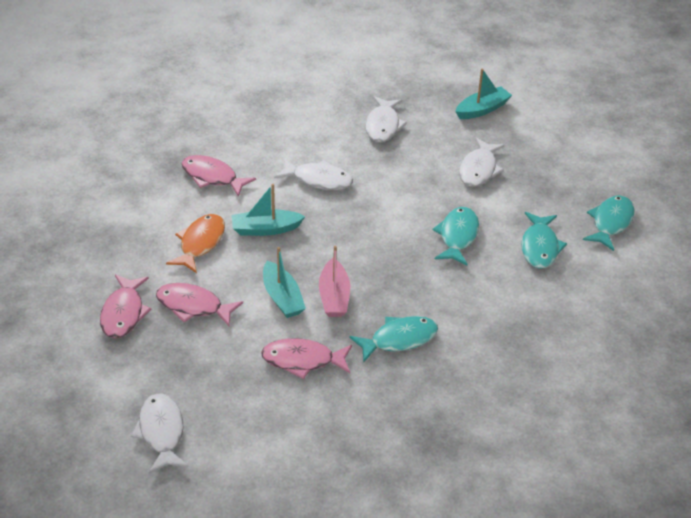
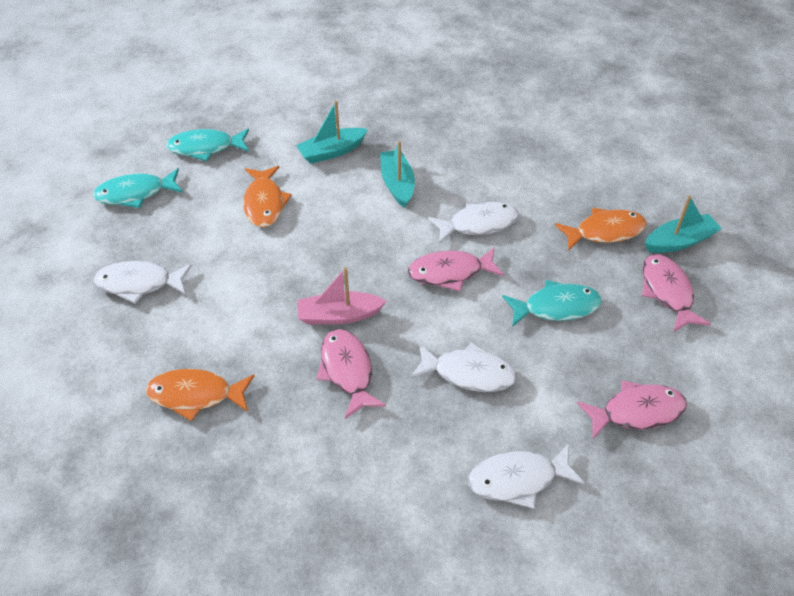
orange fish: 1 -> 3
turquoise fish: 4 -> 3

